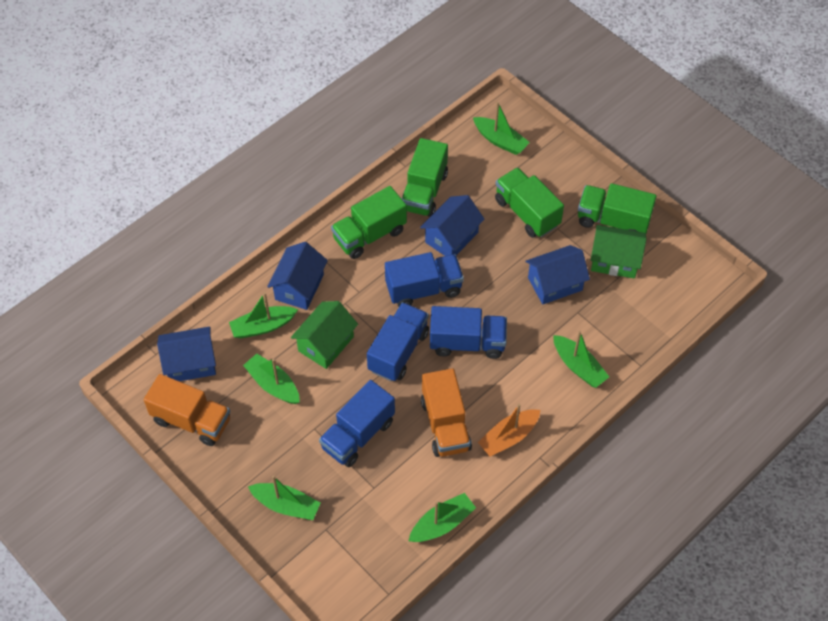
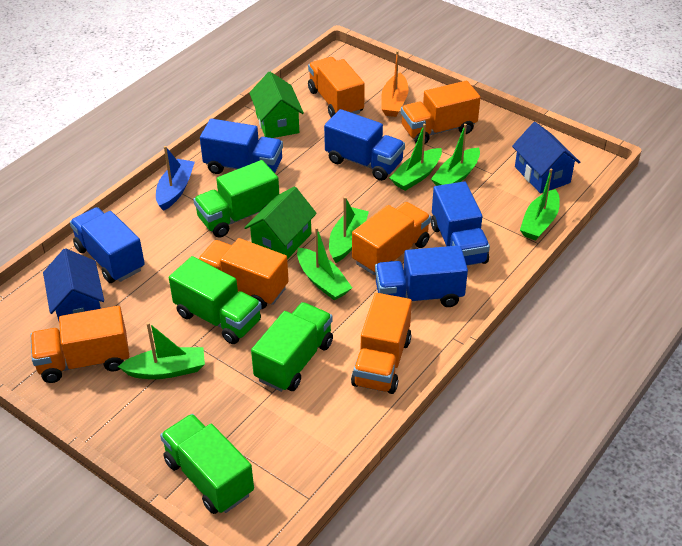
blue boat: 0 -> 1
blue house: 4 -> 2
blue truck: 4 -> 5
orange truck: 2 -> 6

